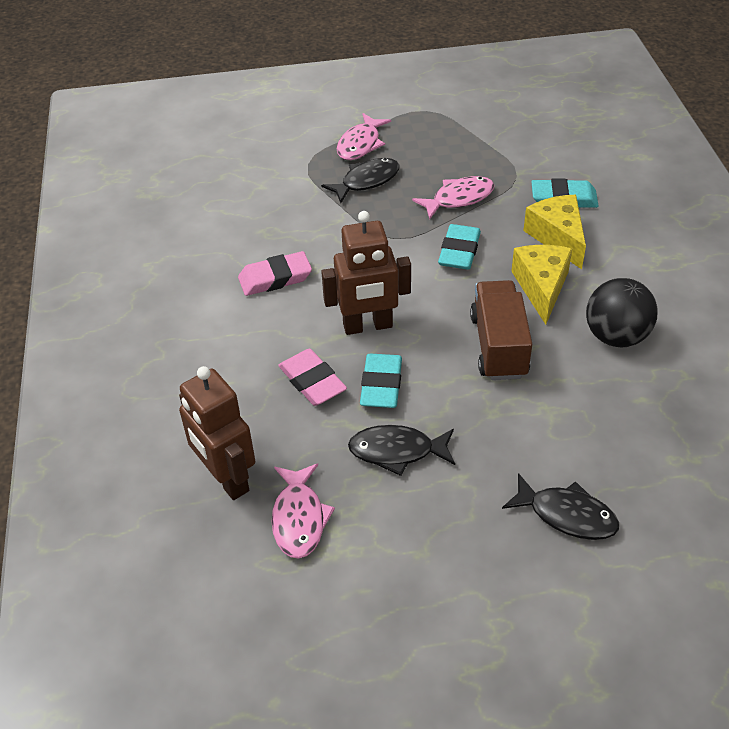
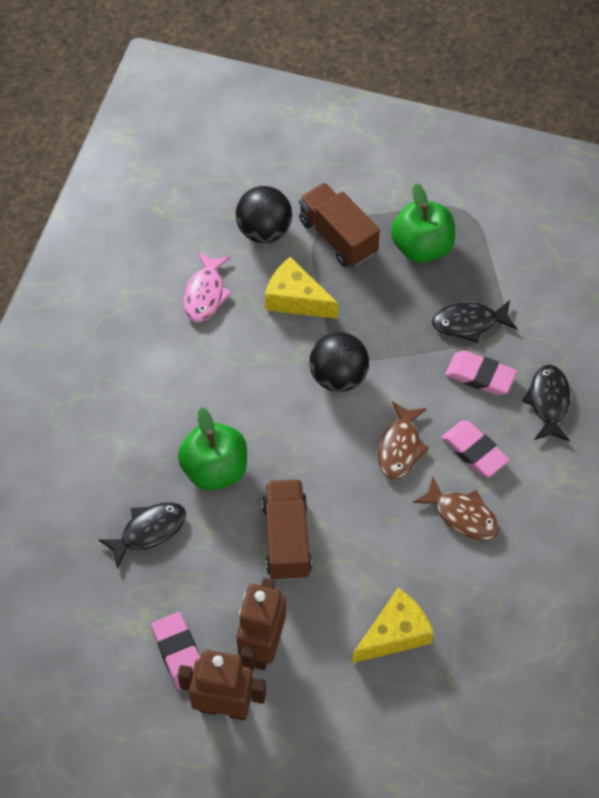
black ball: 1 -> 2
brown fish: 0 -> 2
brown truck: 1 -> 2
green apple: 0 -> 2
pink eraser: 2 -> 3
pink fish: 3 -> 1
turquoise eraser: 3 -> 0

